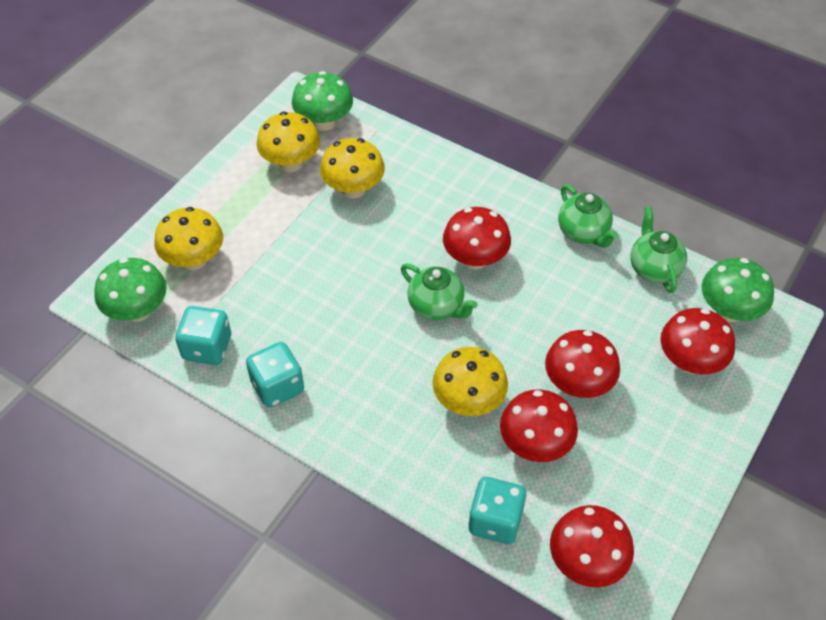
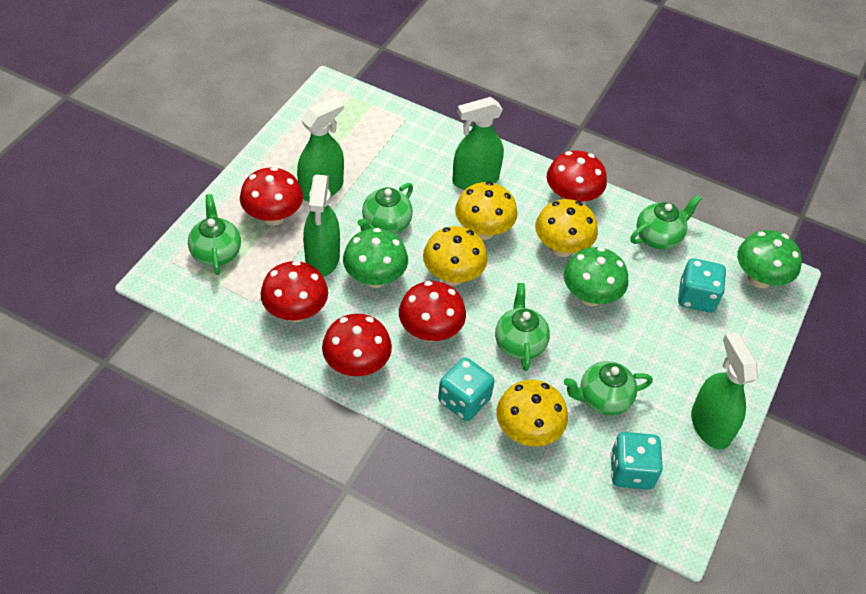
green spray bottle: 0 -> 4
green teapot: 3 -> 5

